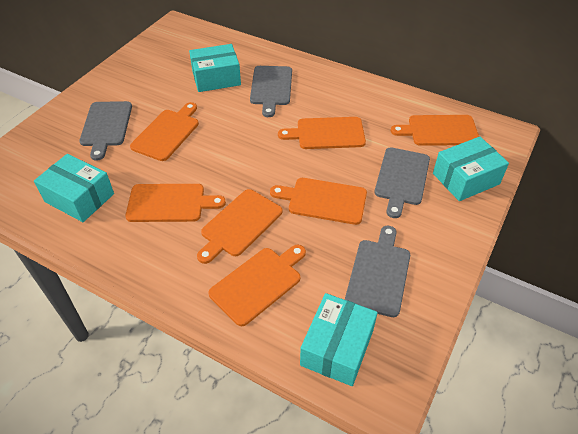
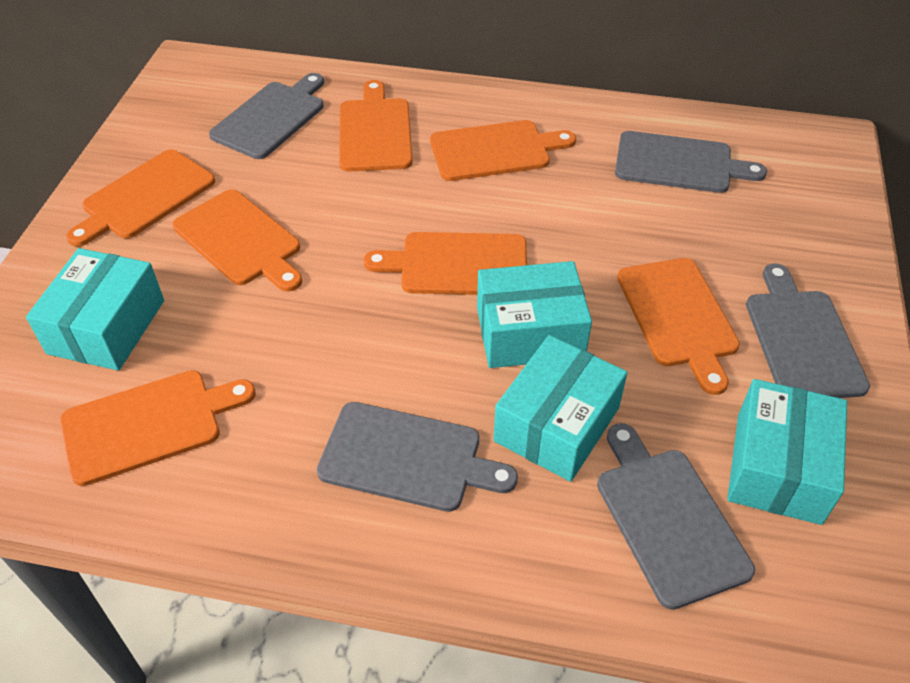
grey cutting board: 4 -> 5

